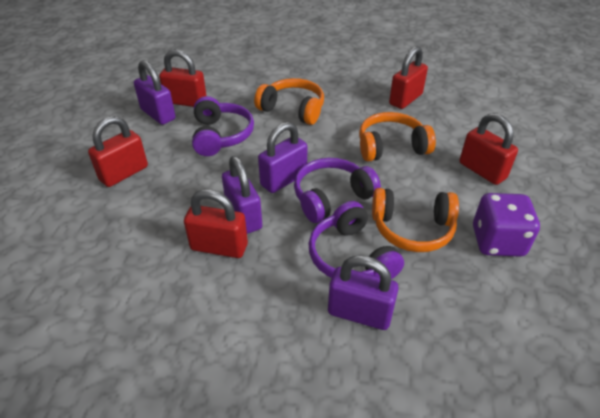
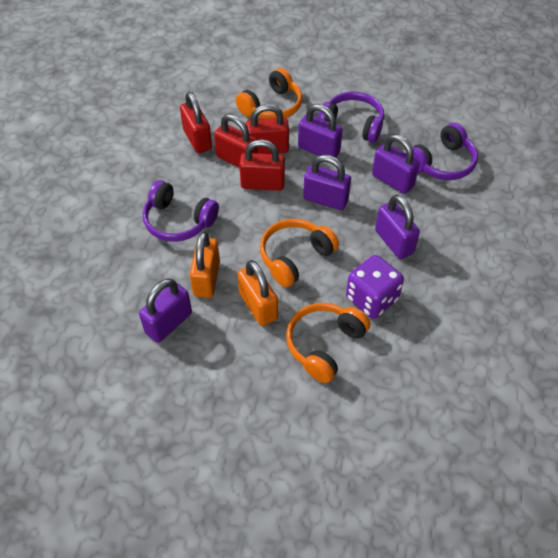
orange padlock: 0 -> 2
purple padlock: 4 -> 5
red padlock: 5 -> 4

